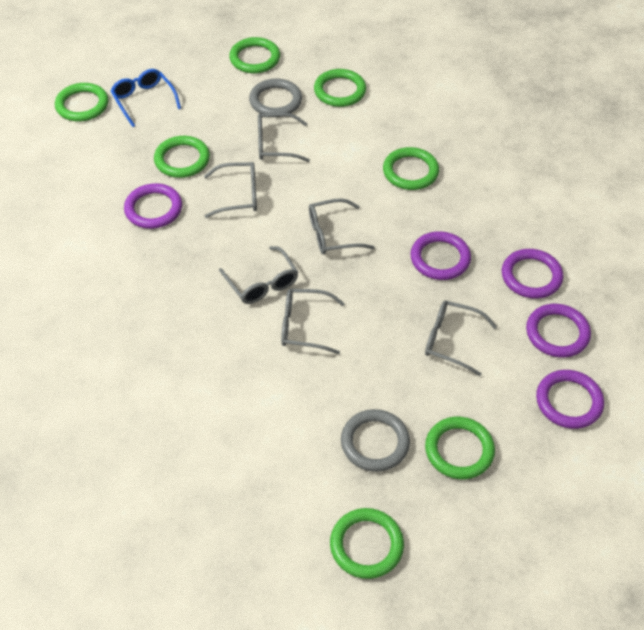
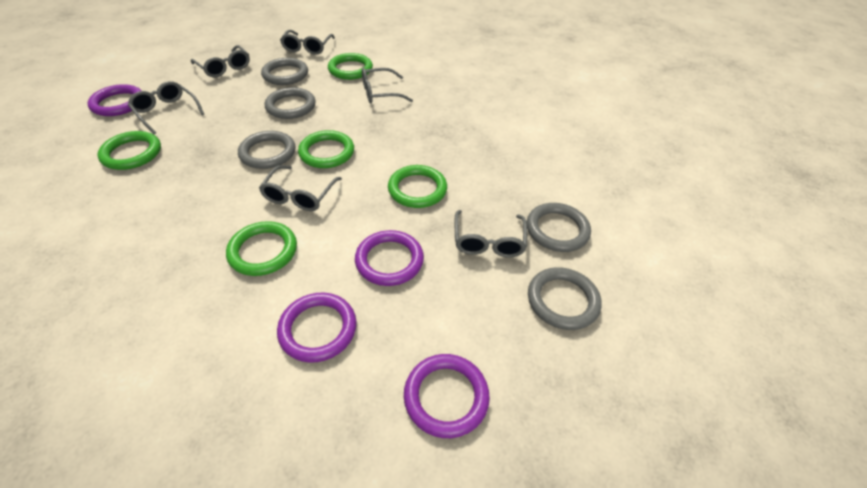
blue glasses: 1 -> 0
green ring: 7 -> 5
grey ring: 2 -> 5
purple ring: 5 -> 4

